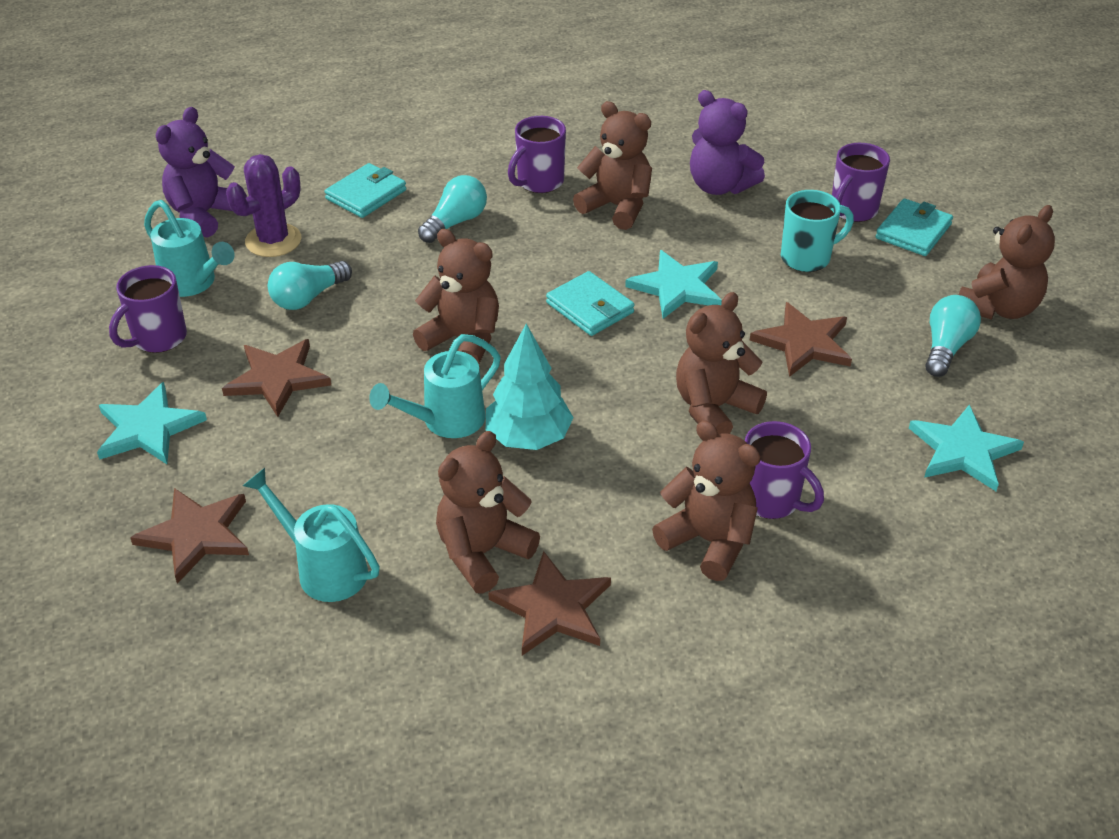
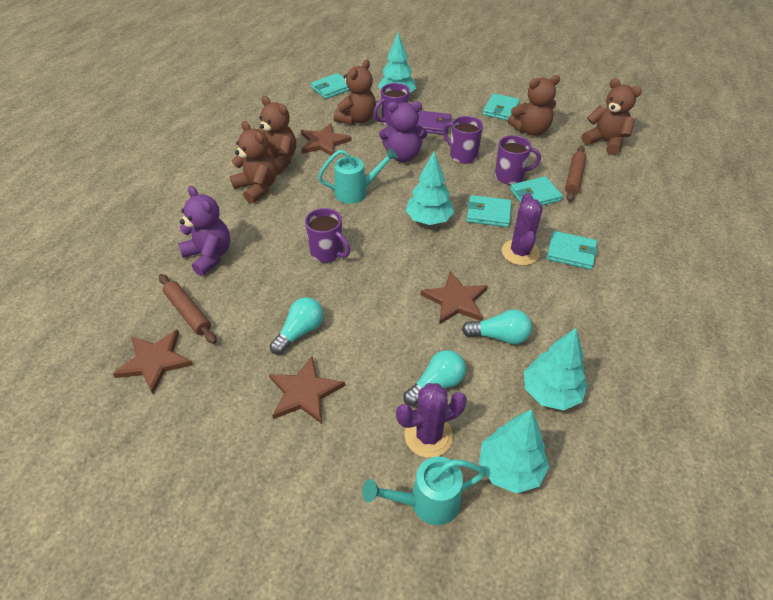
brown rolling pin: 0 -> 2
brown teddy bear: 6 -> 5
purple cactus: 1 -> 2
purple wallet: 0 -> 1
turquoise mug: 1 -> 0
turquoise star: 3 -> 0
turquoise tree: 1 -> 4
turquoise wallet: 3 -> 5
turquoise watering can: 3 -> 2

